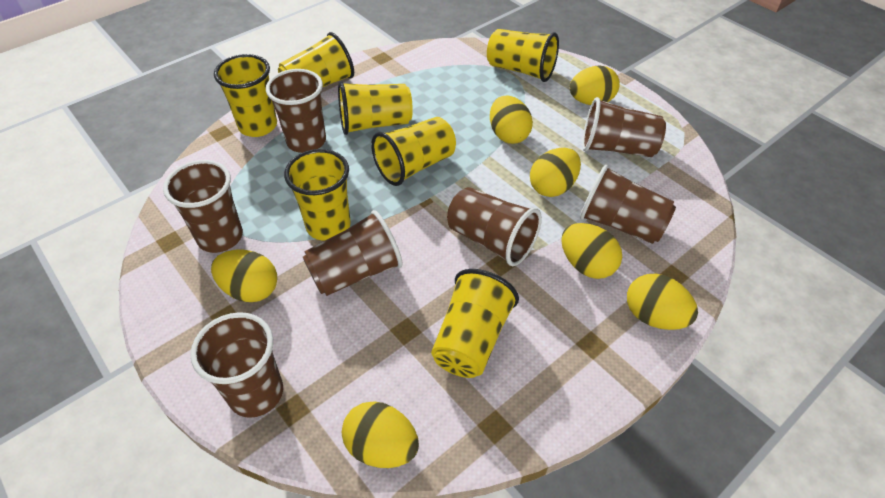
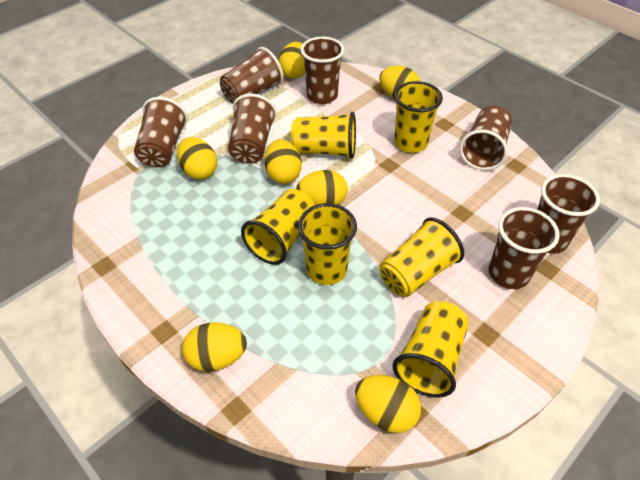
yellow cup: 7 -> 6

